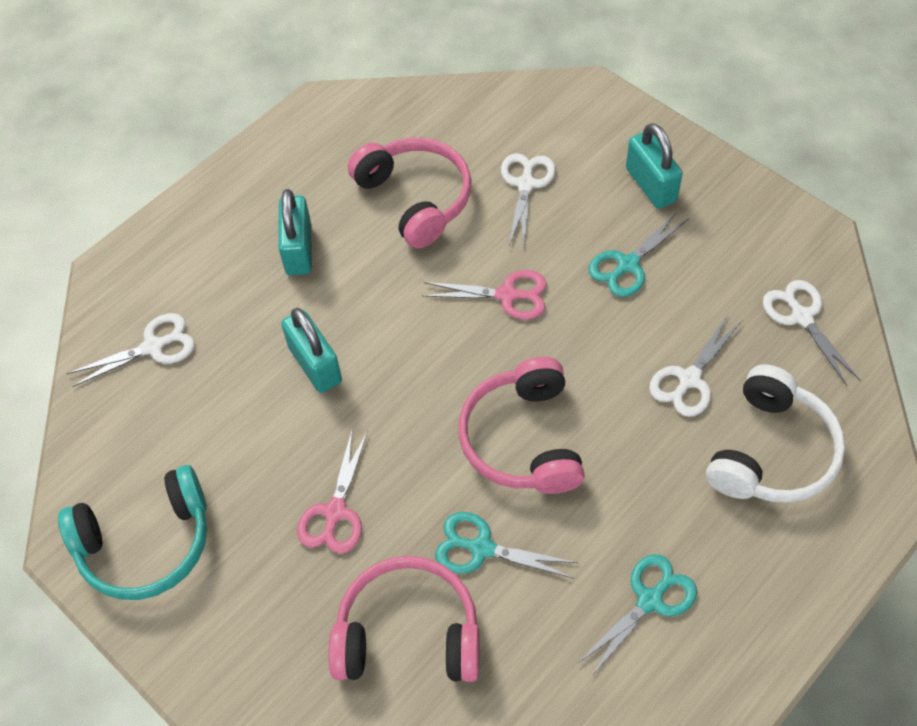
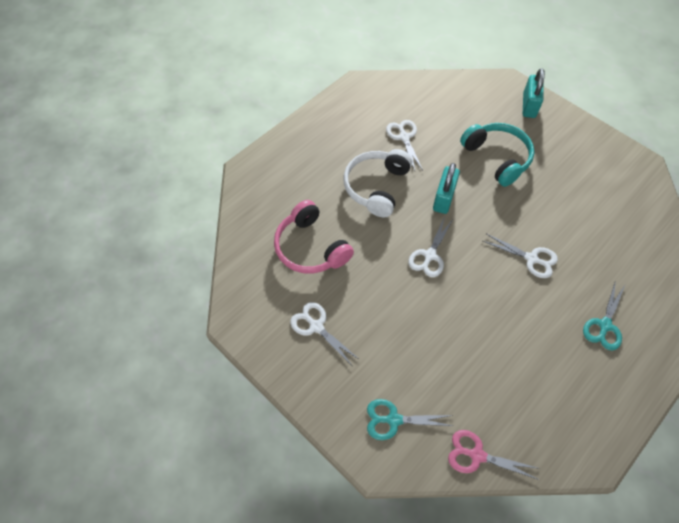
pink headphones: 3 -> 1
pink scissors: 2 -> 1
turquoise padlock: 3 -> 2
turquoise scissors: 3 -> 2

